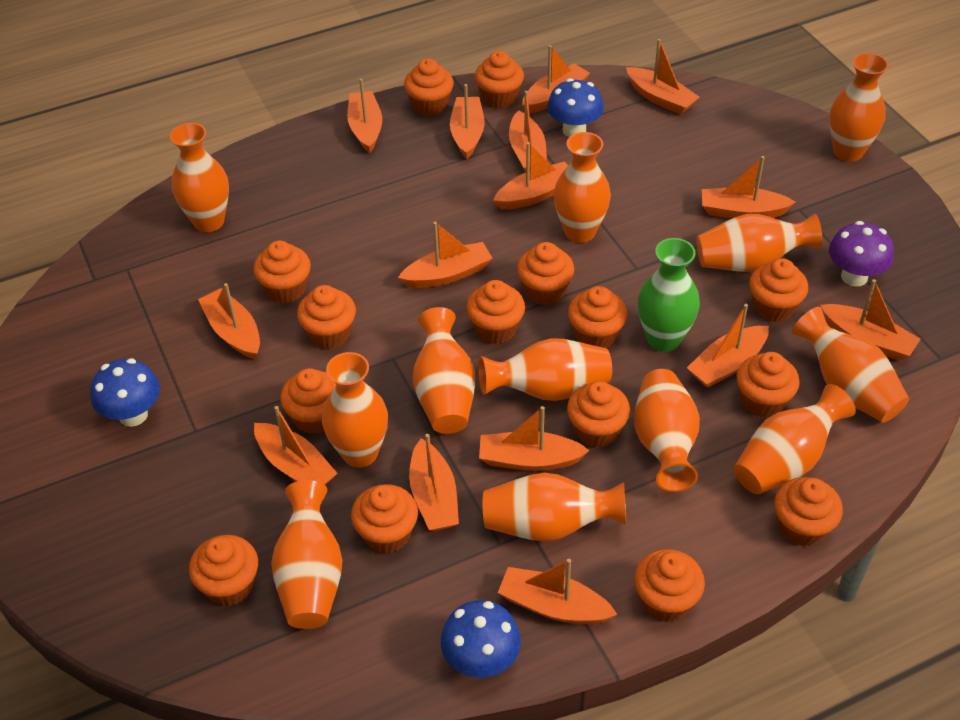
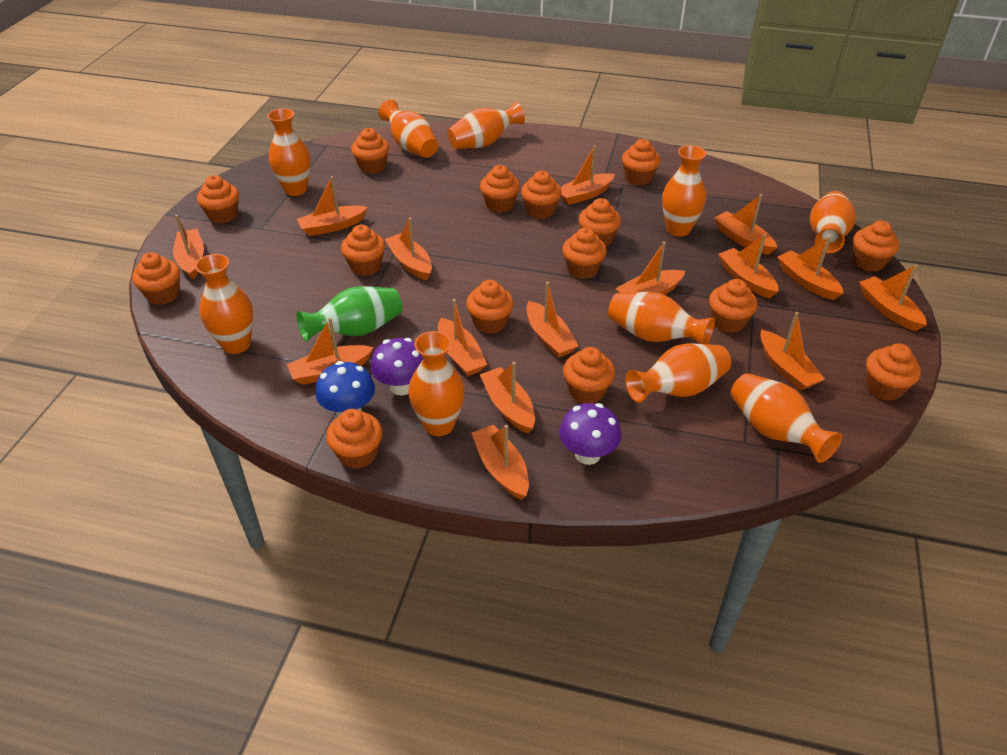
blue mushroom: 3 -> 1
orange vase: 12 -> 10
purple mushroom: 1 -> 2

